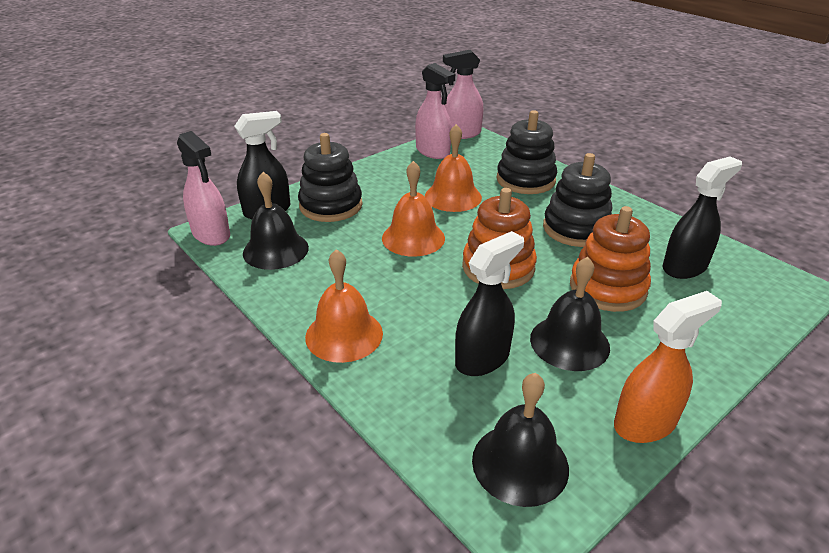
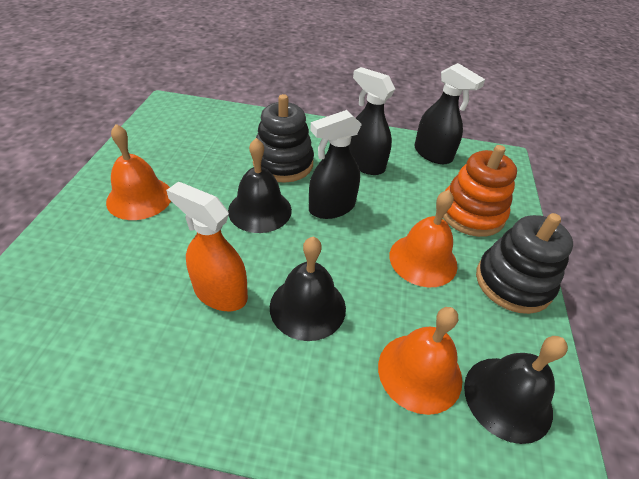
black stacking toy: 3 -> 2
orange stacking toy: 2 -> 1
pink spray bottle: 3 -> 0

